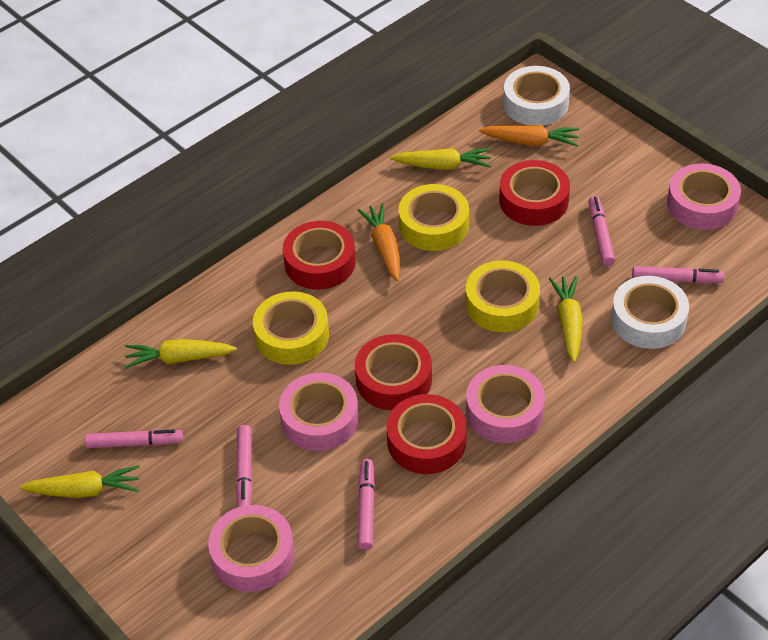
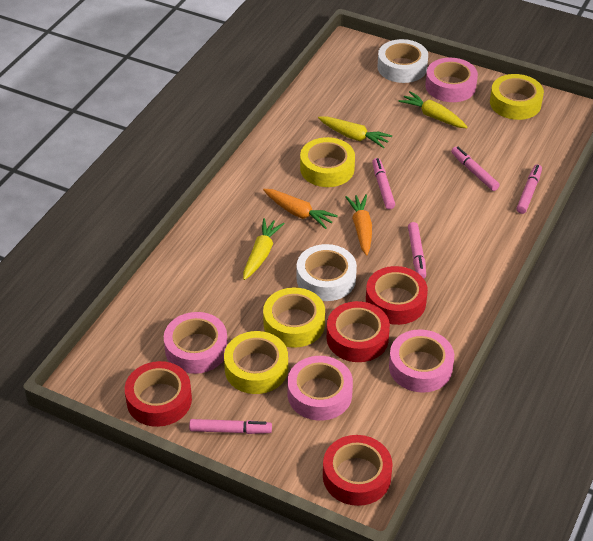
yellow carrot: 4 -> 3
yellow tape: 3 -> 4

